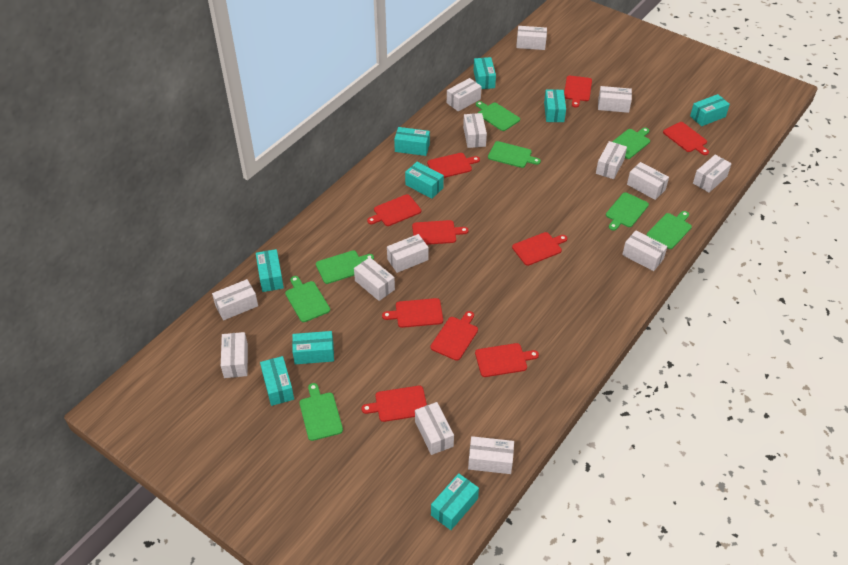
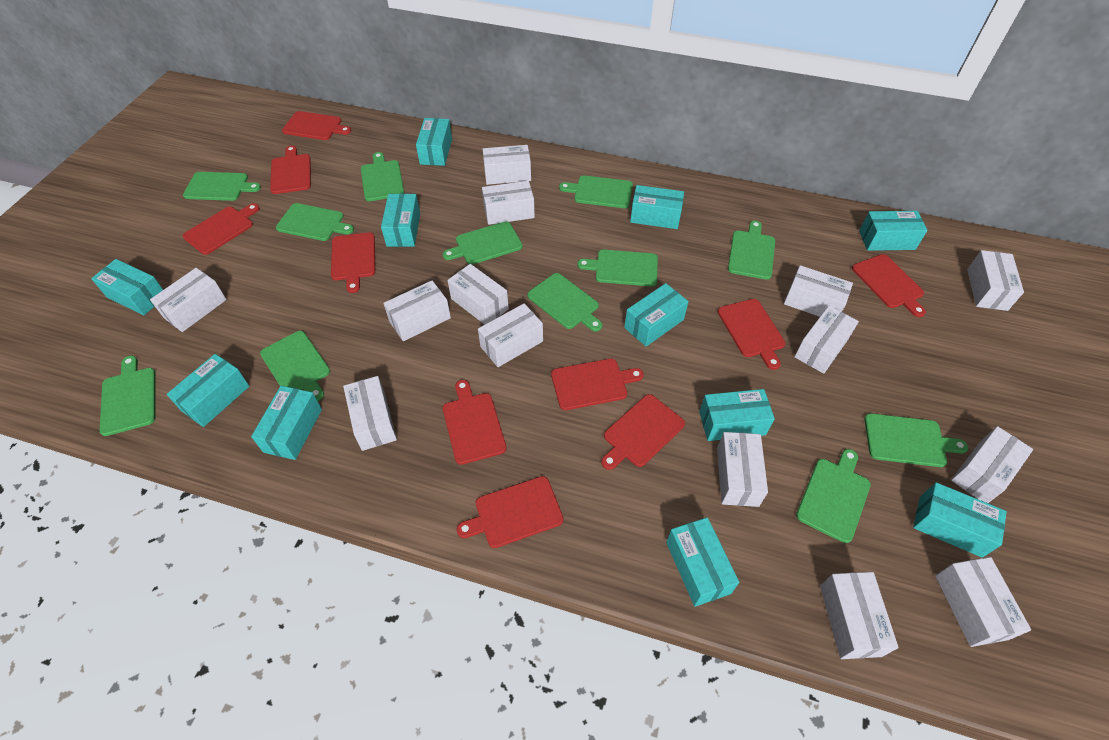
green cutting board: 8 -> 12
turquoise box: 9 -> 11

